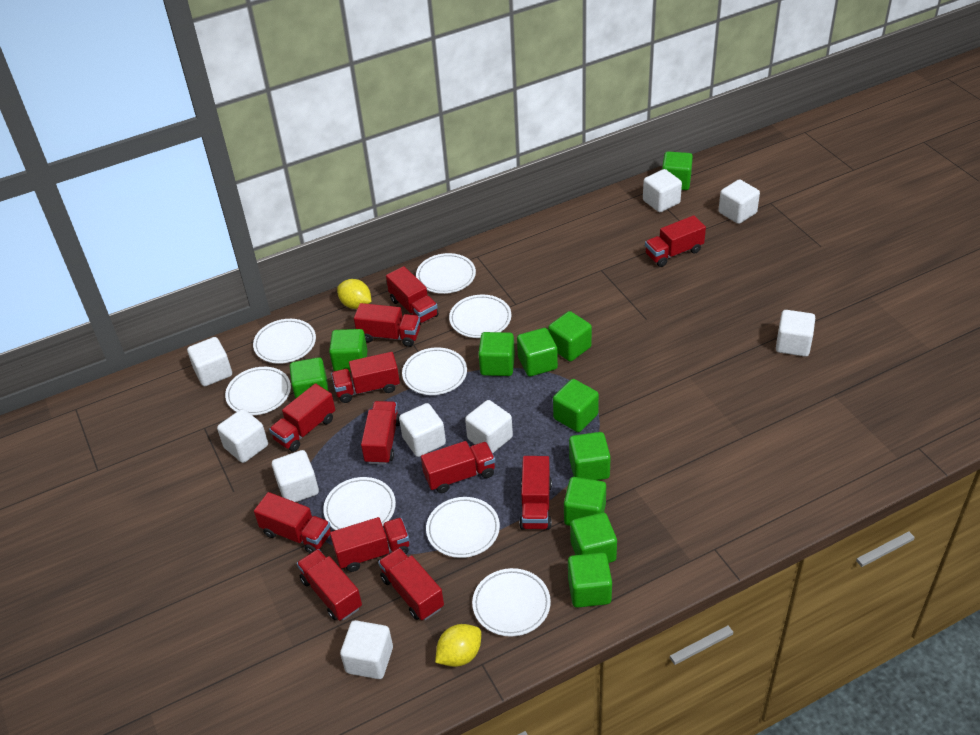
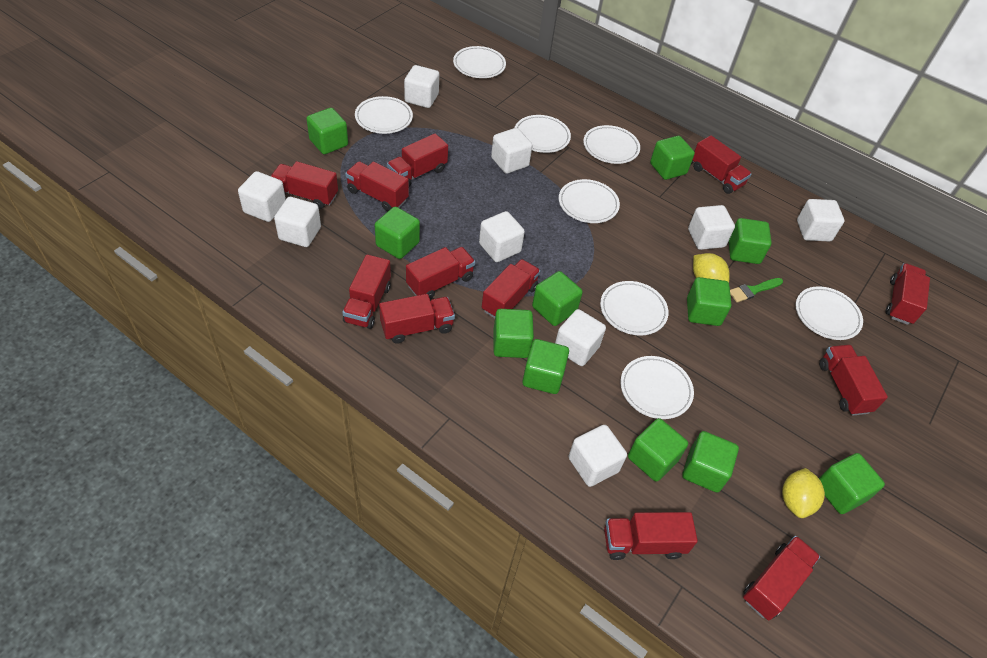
green brush: 0 -> 1

